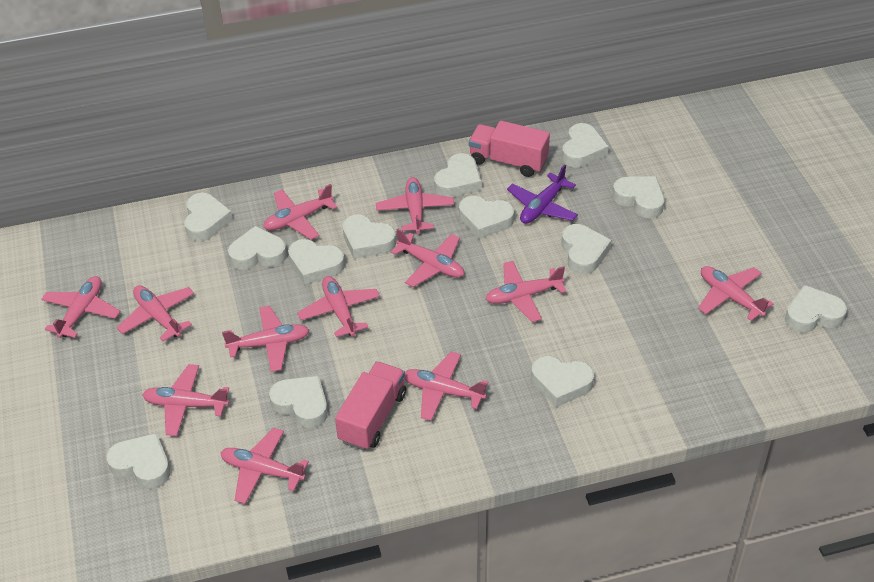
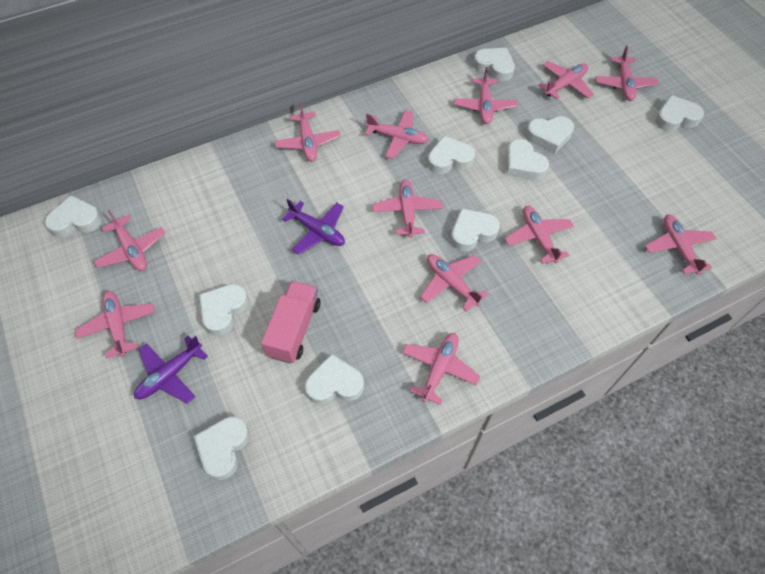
pink truck: 2 -> 1
purple plane: 1 -> 2
white heart: 13 -> 10

